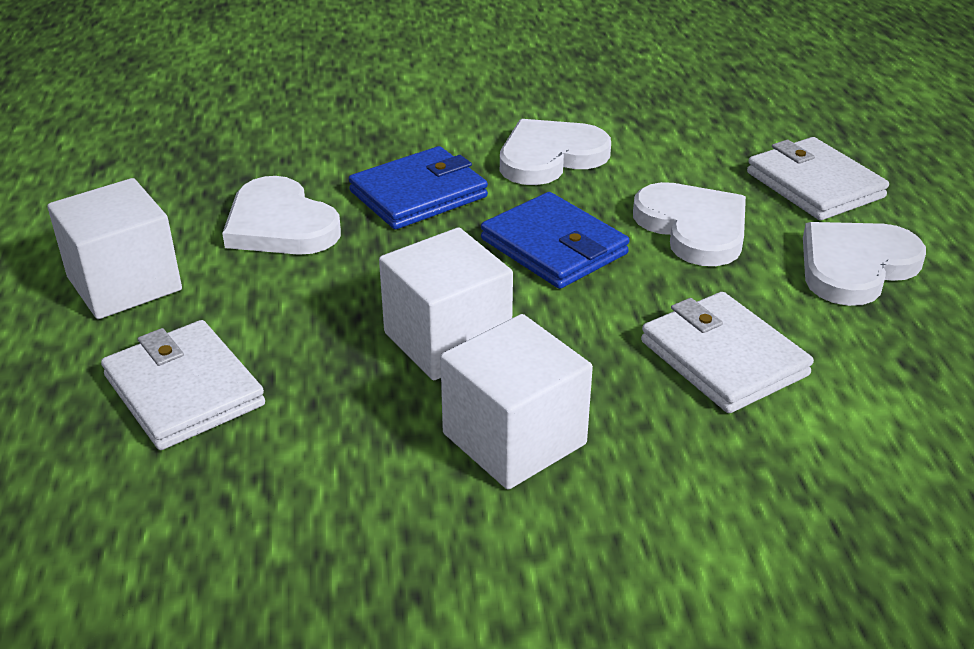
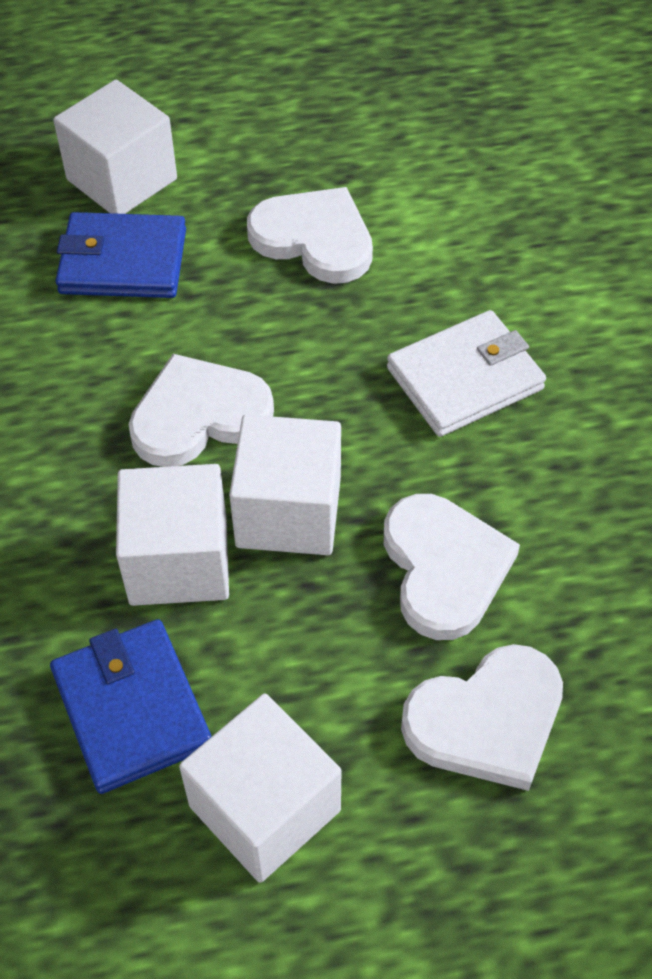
white cube: 3 -> 4
white wallet: 3 -> 1

